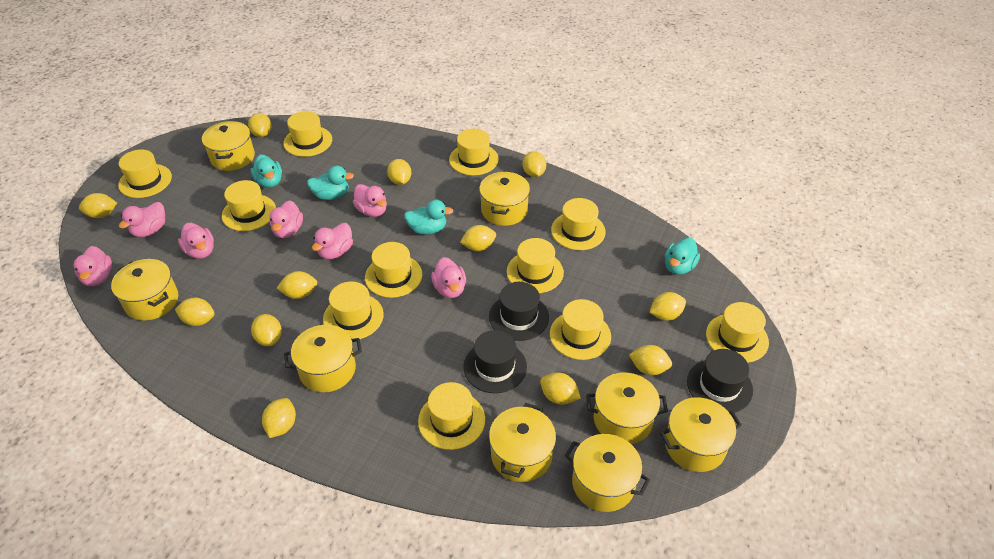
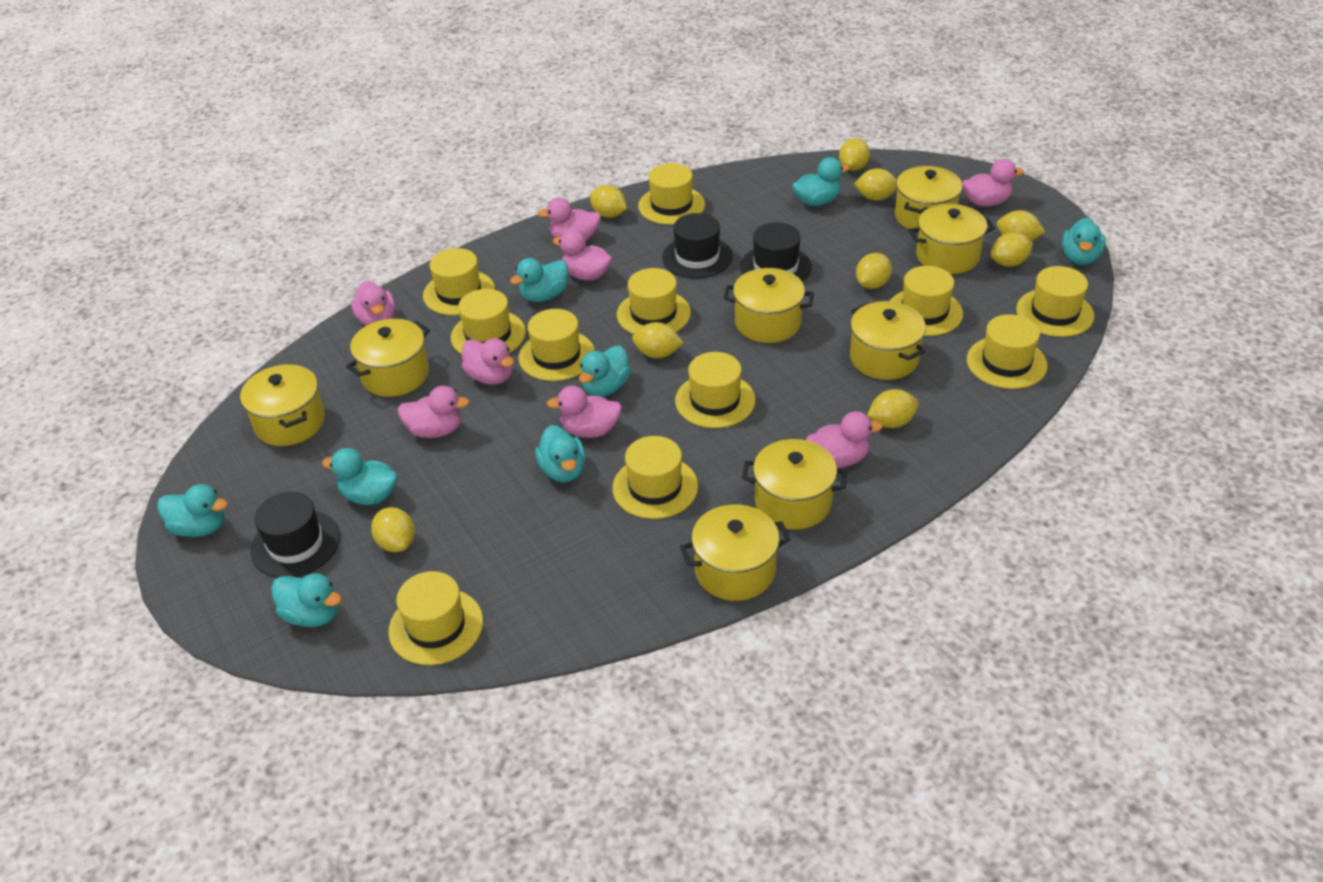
pink duck: 7 -> 8
turquoise duck: 4 -> 8
yellow lemon: 12 -> 9

